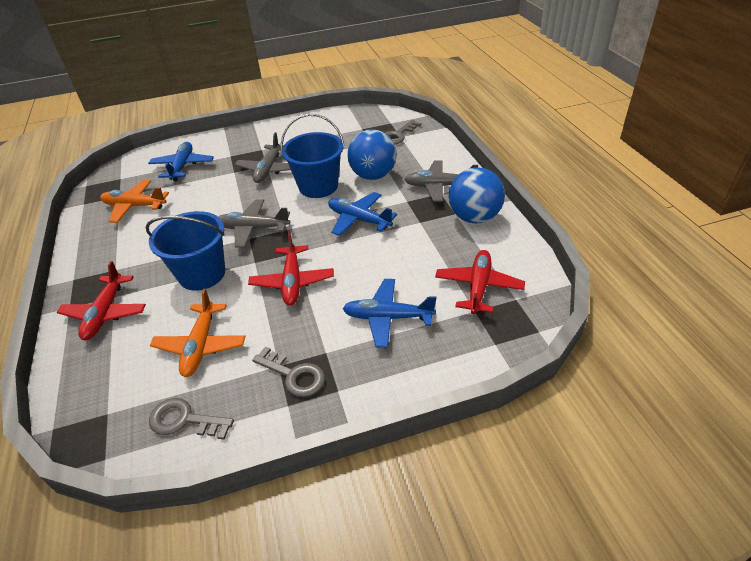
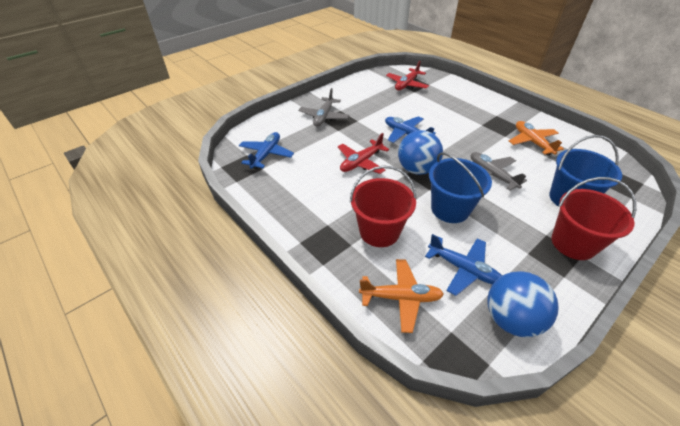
grey key: 3 -> 0
grey plane: 3 -> 2
red bucket: 0 -> 2
red plane: 3 -> 2

